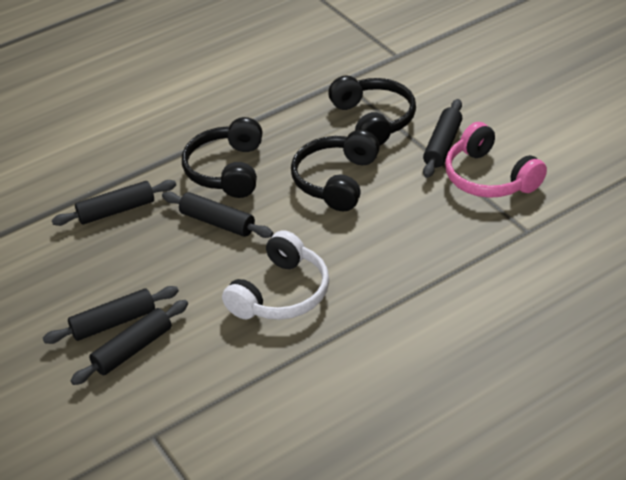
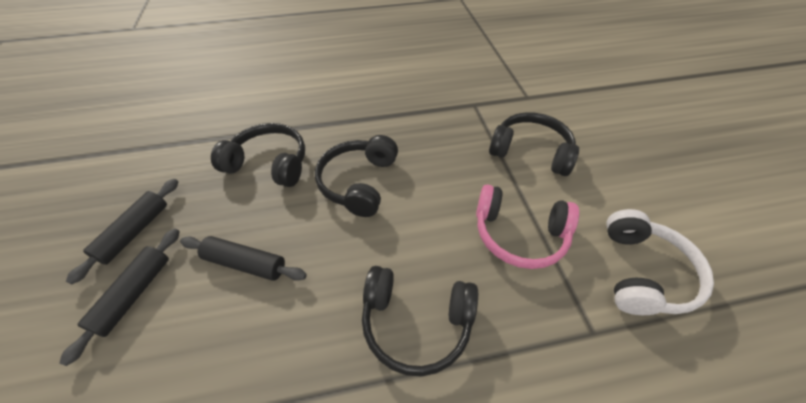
black headphones: 3 -> 4
black rolling pin: 5 -> 3

